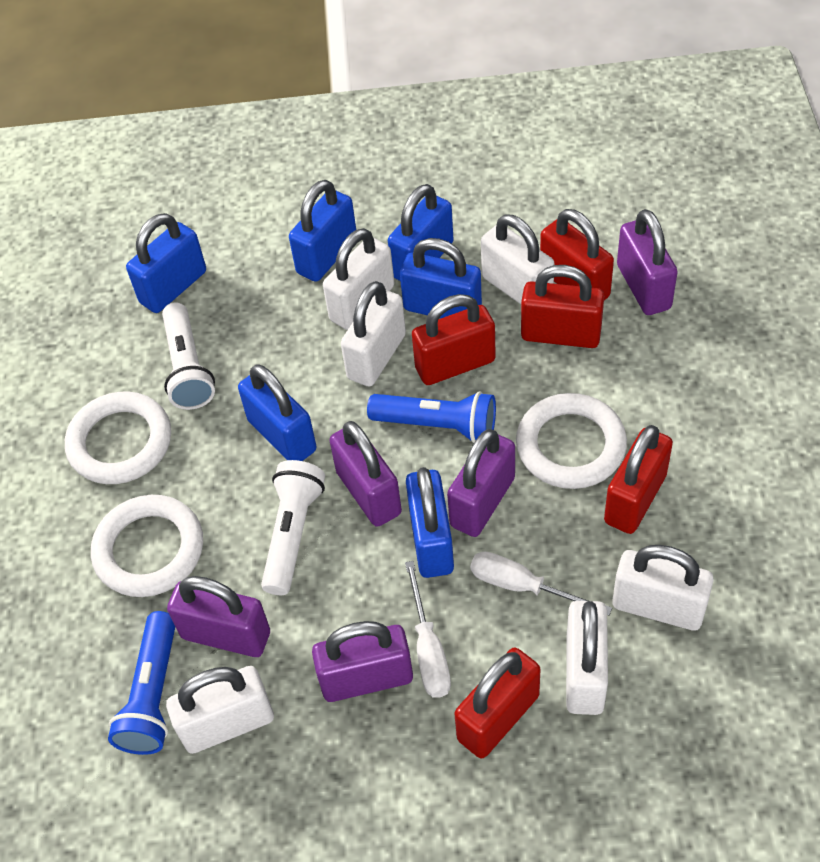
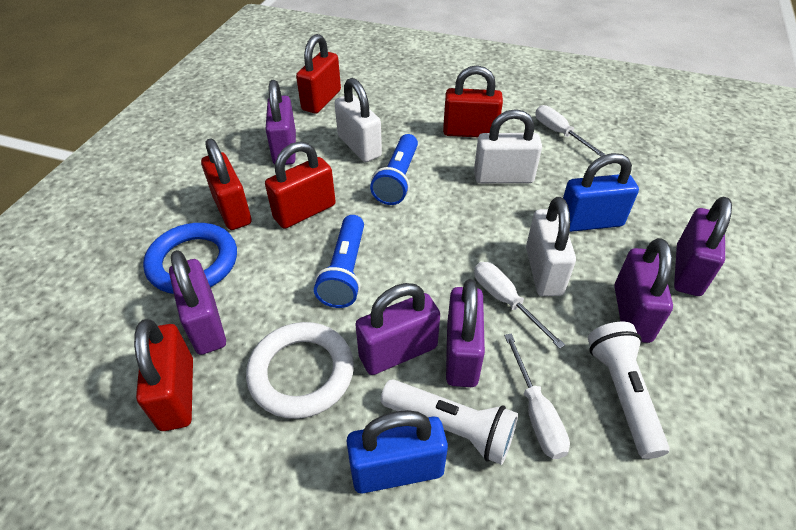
blue padlock: 6 -> 2
blue ring: 0 -> 1
purple padlock: 5 -> 6
white padlock: 6 -> 3
white ring: 3 -> 1
white screwdriver: 2 -> 3

